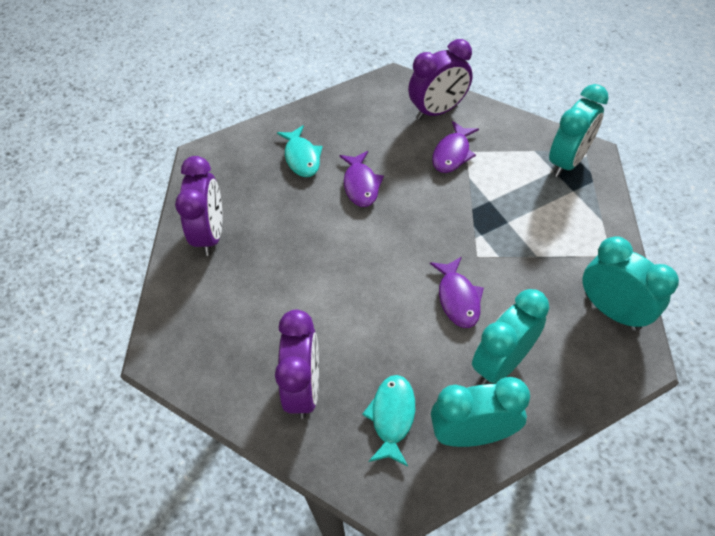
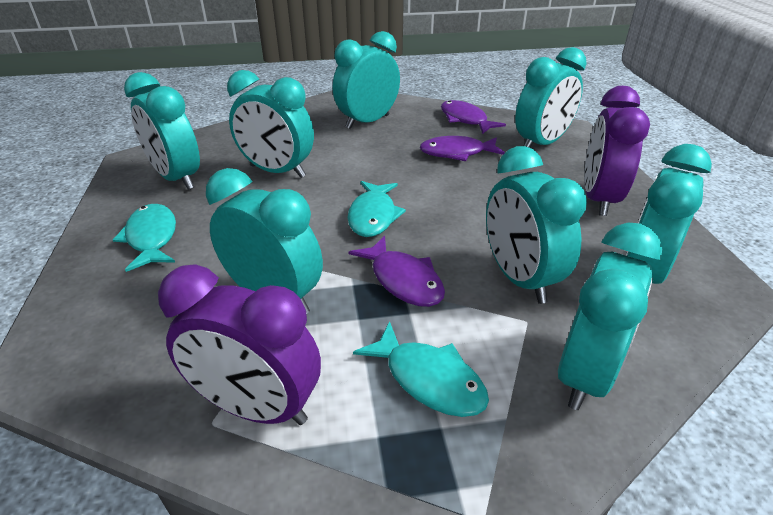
purple clock: 3 -> 2
turquoise clock: 4 -> 8
turquoise fish: 2 -> 3

